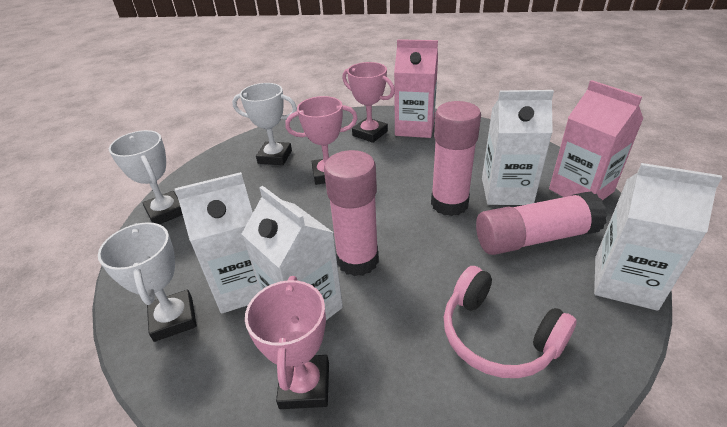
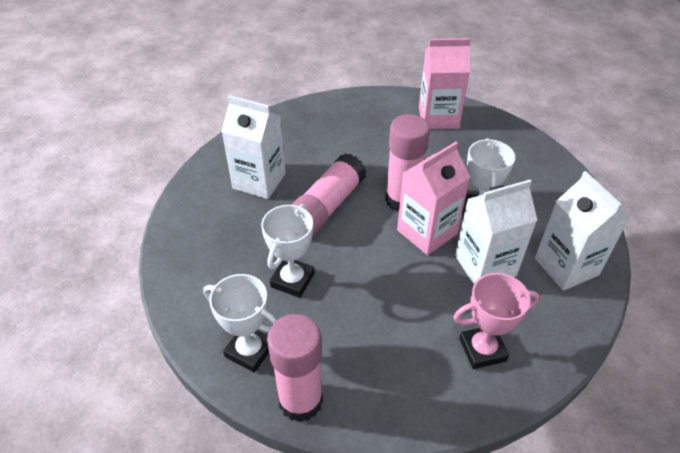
pink headphones: 1 -> 0
pink trophy: 3 -> 1
white carton: 4 -> 3

